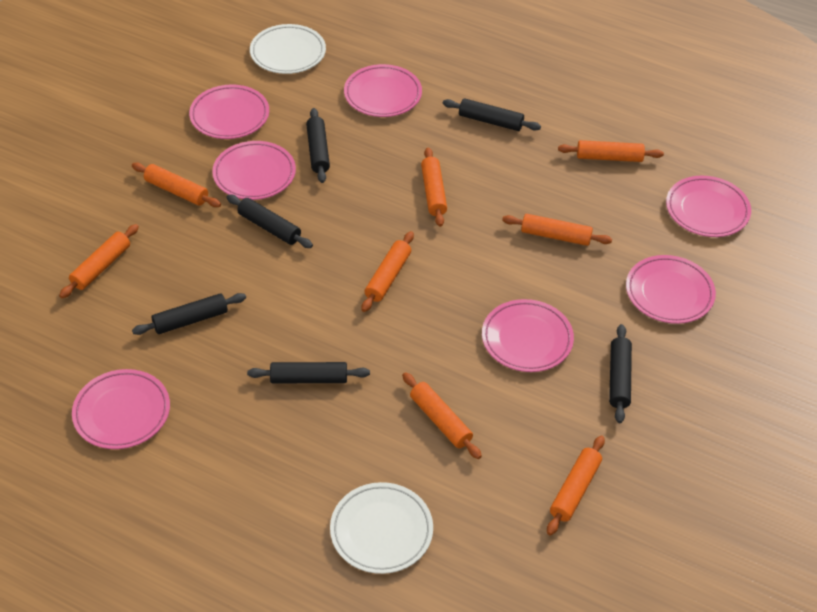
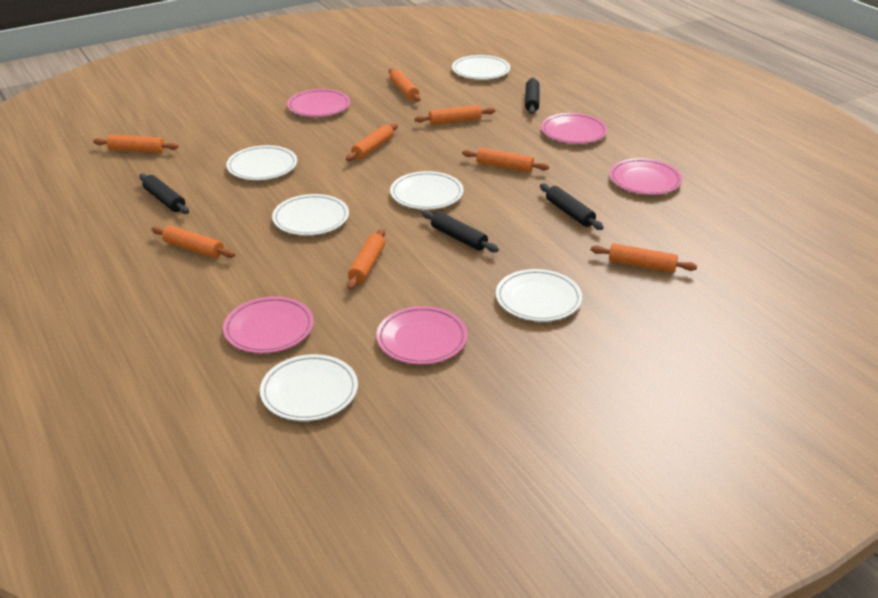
black rolling pin: 6 -> 4
pink plate: 7 -> 5
white plate: 2 -> 6

